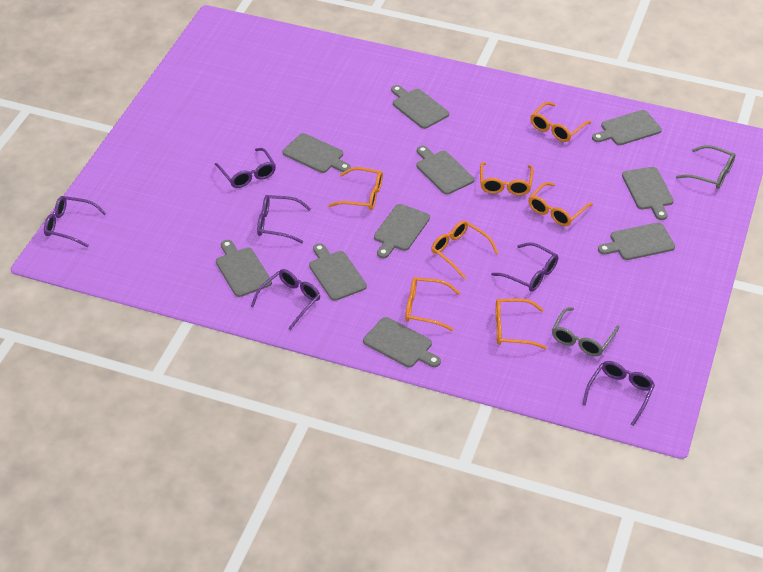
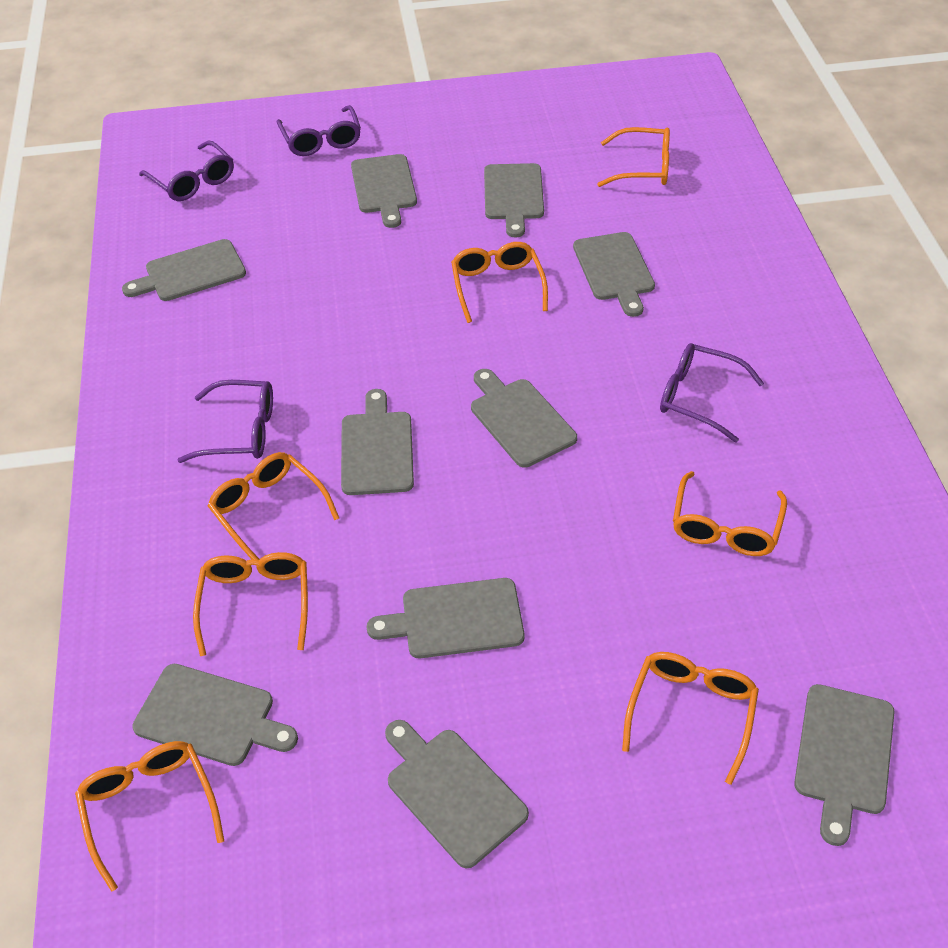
grey glasses: 2 -> 0
purple glasses: 6 -> 4

